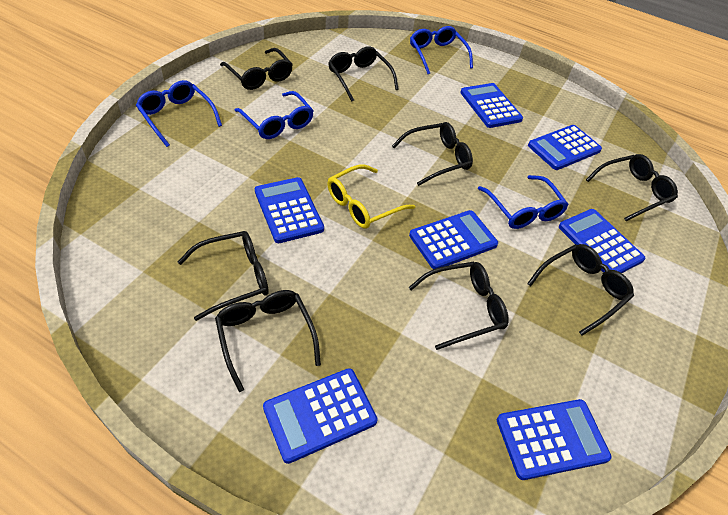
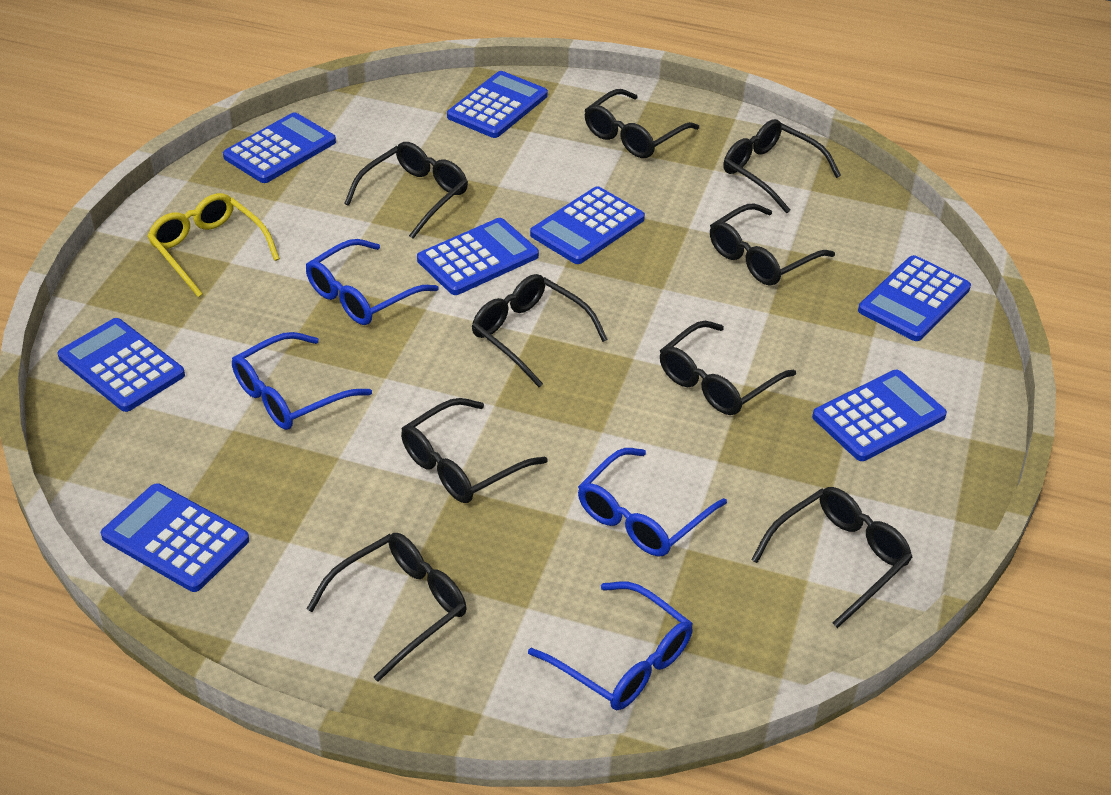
black glasses: 8 -> 9
blue calculator: 7 -> 8

